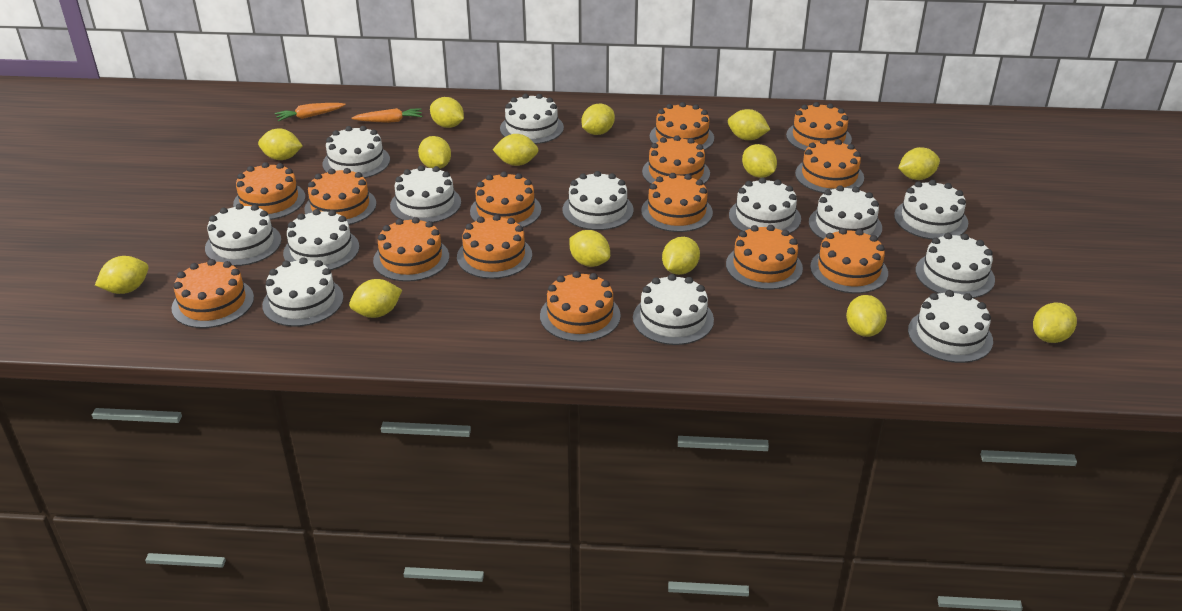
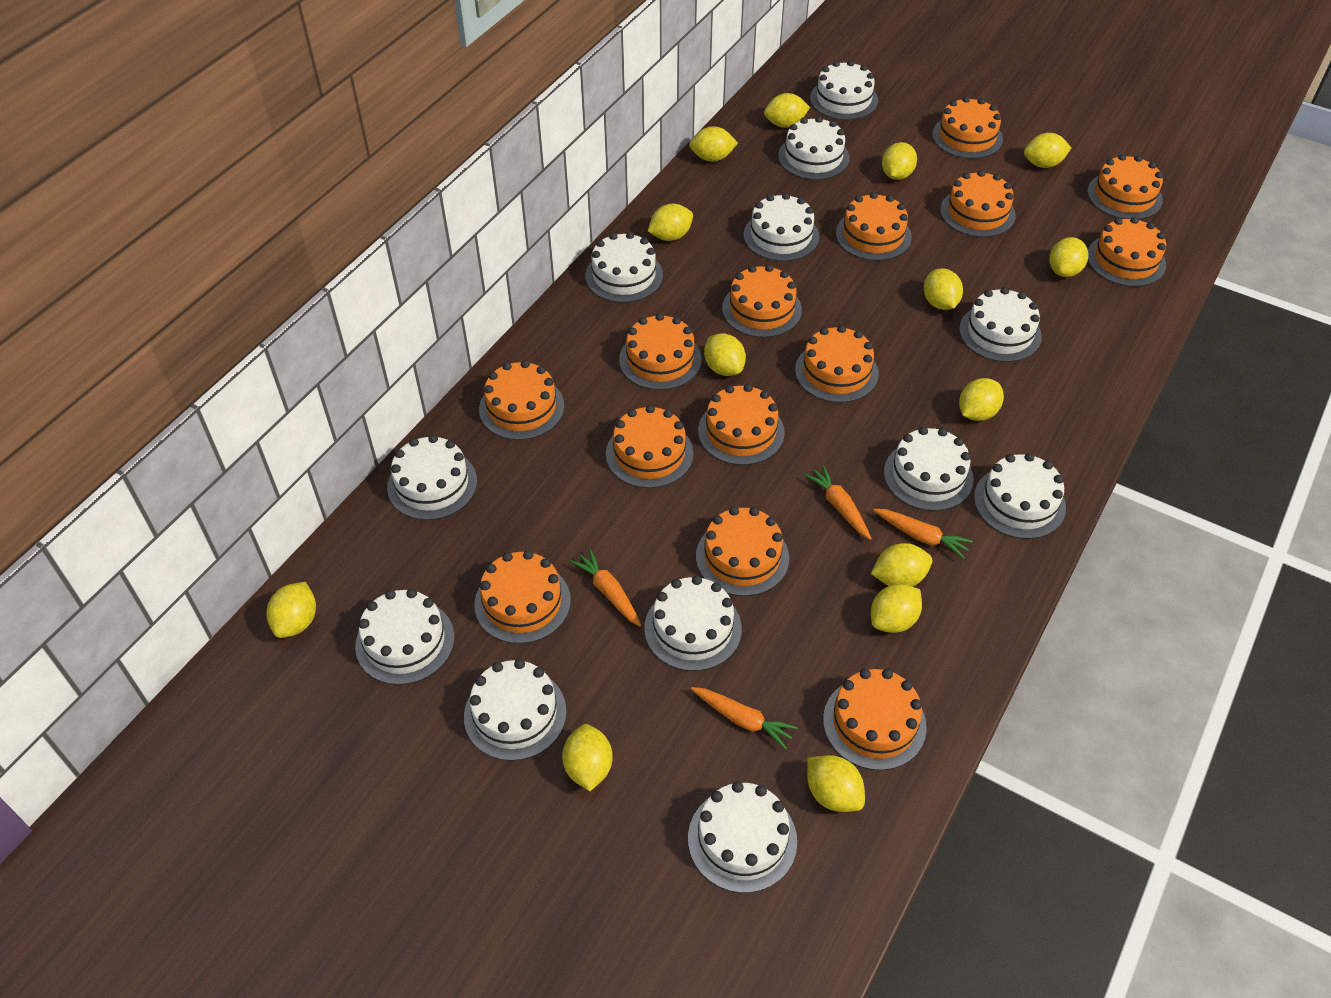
orange carrot: 2 -> 4
white cake: 13 -> 12

